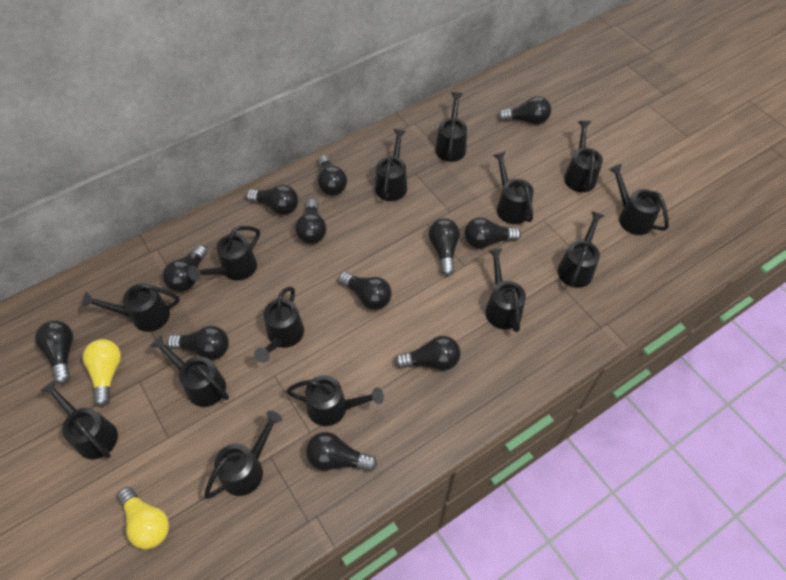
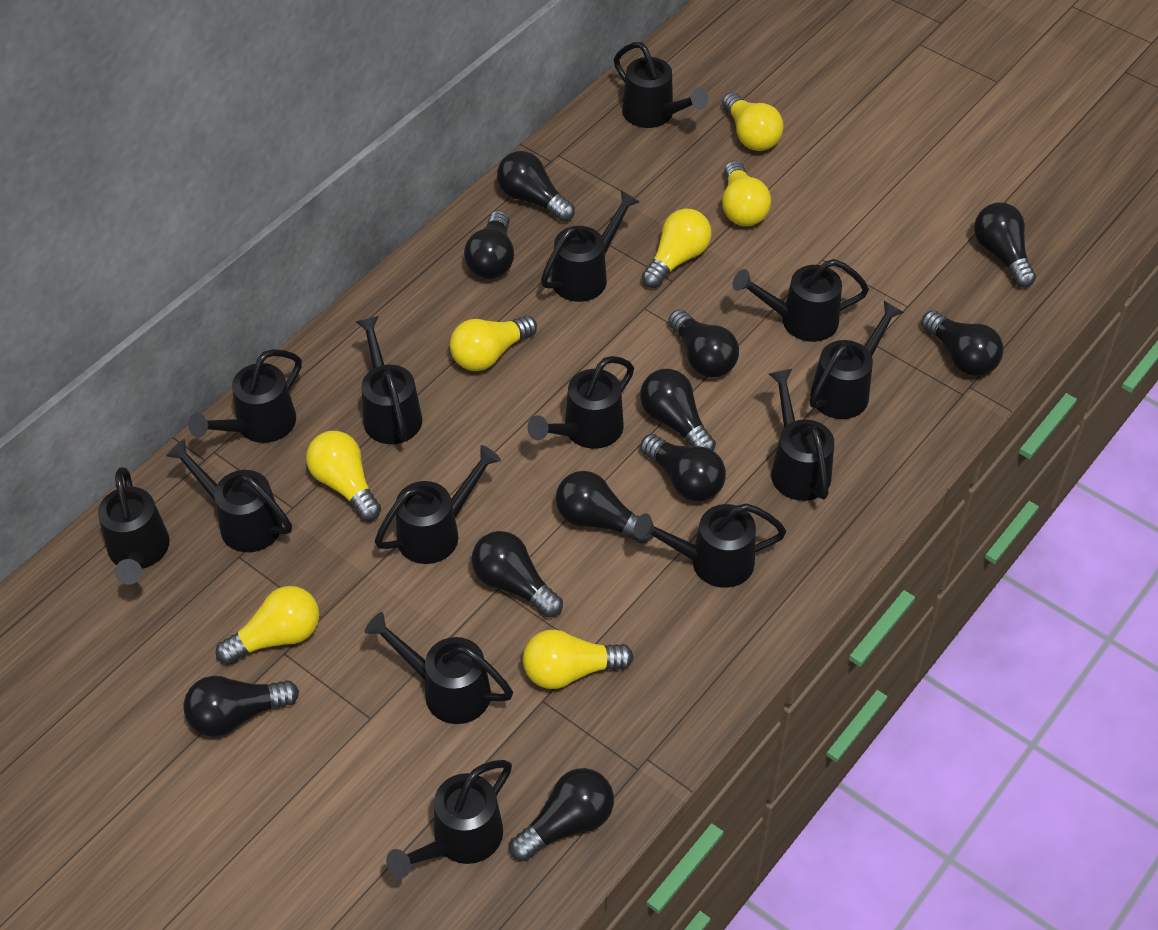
black light bulb: 12 -> 11
yellow light bulb: 2 -> 7

